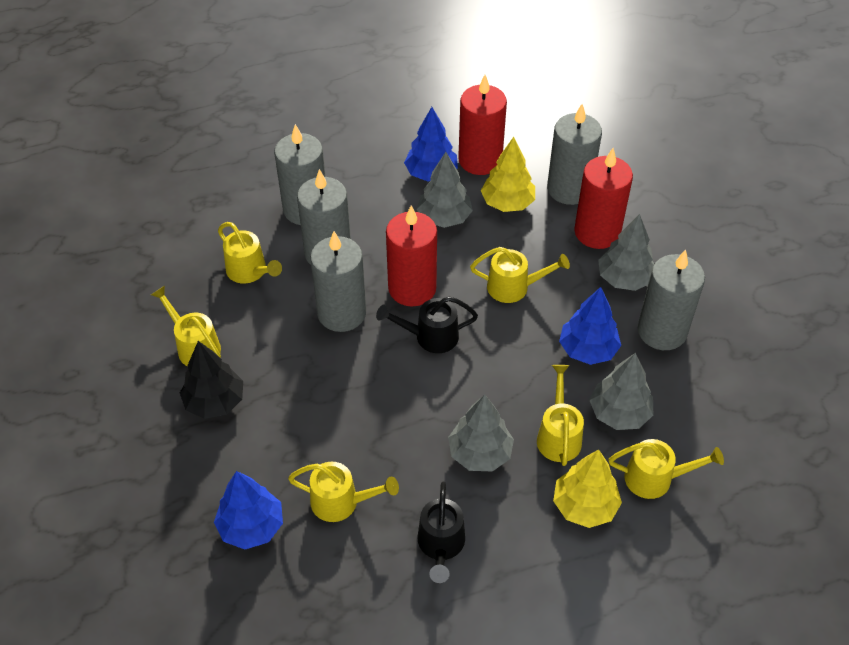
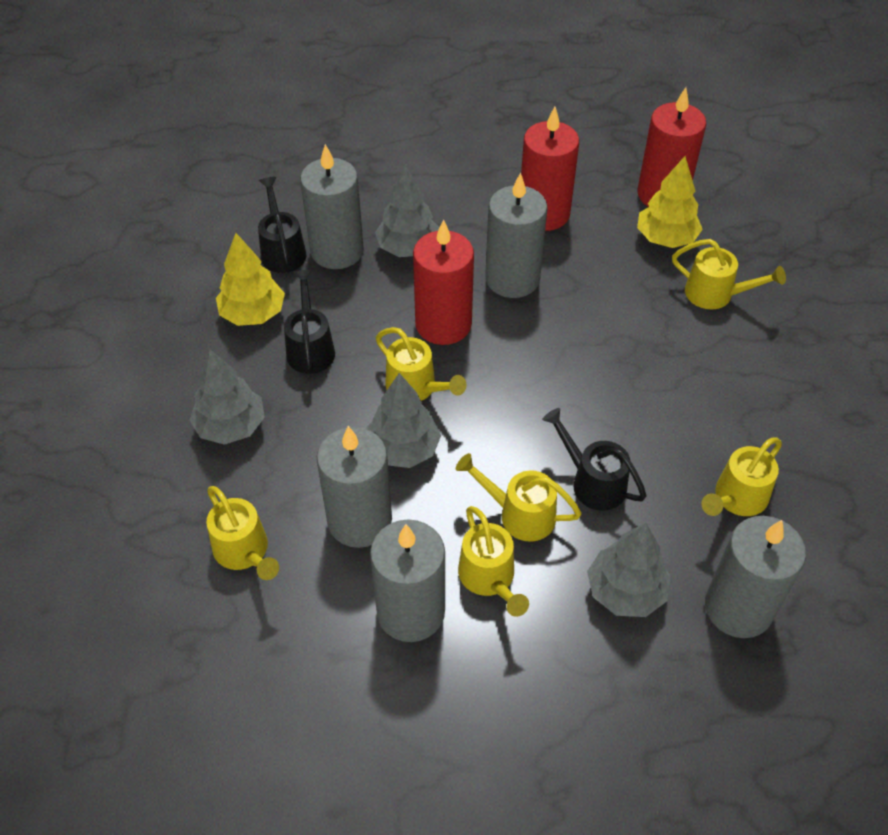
black tree: 1 -> 0
black watering can: 2 -> 3
blue tree: 3 -> 0

